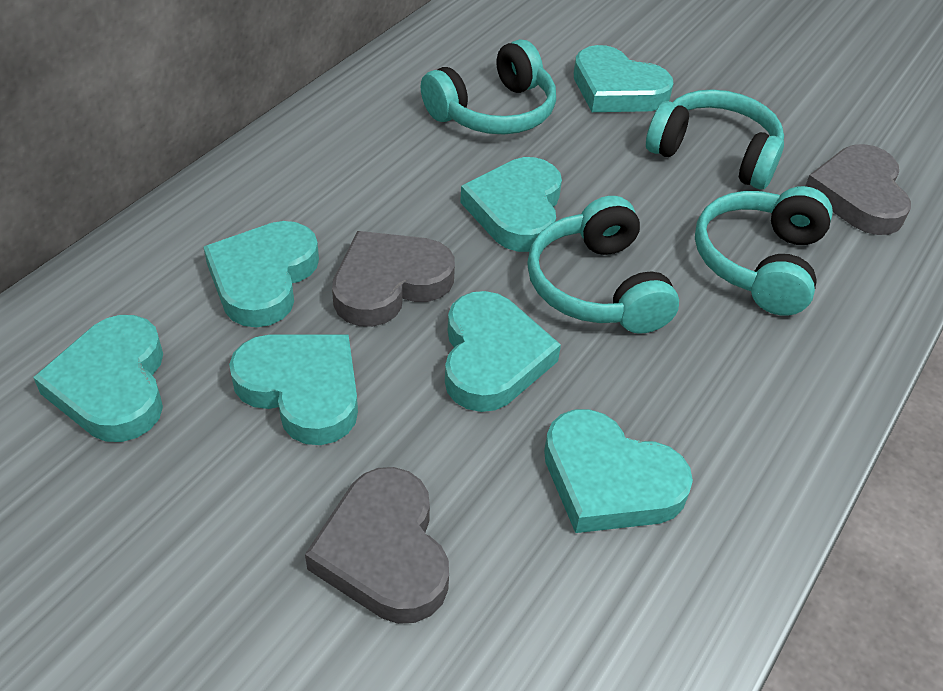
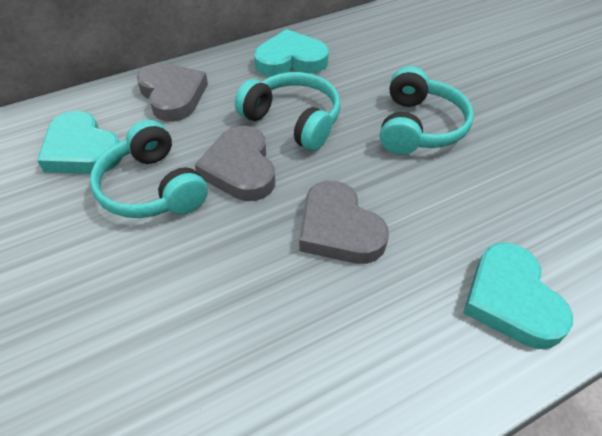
turquoise headphones: 4 -> 3
turquoise heart: 7 -> 3

